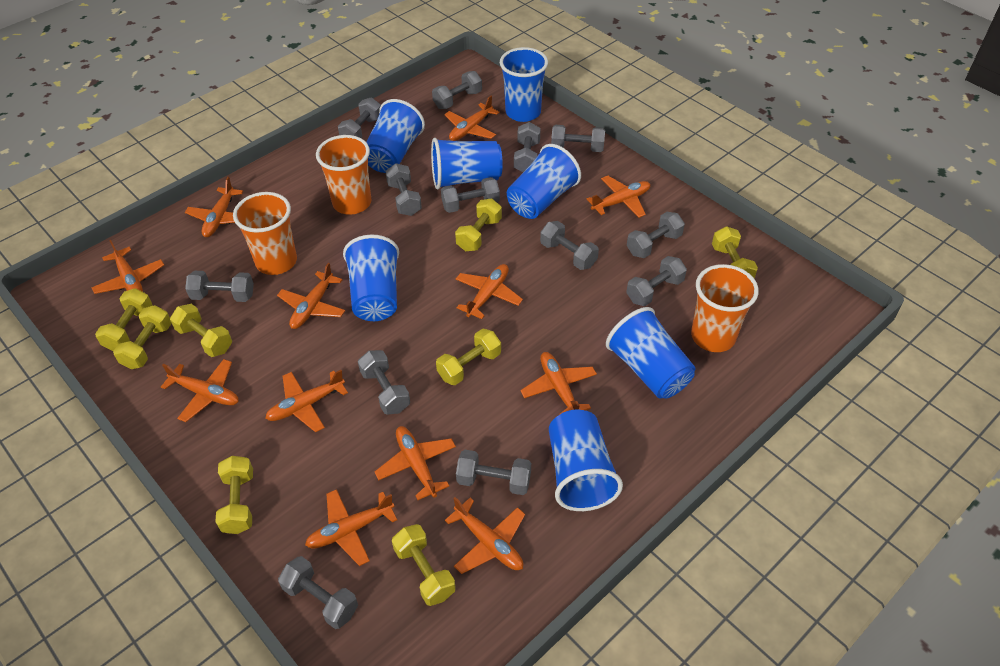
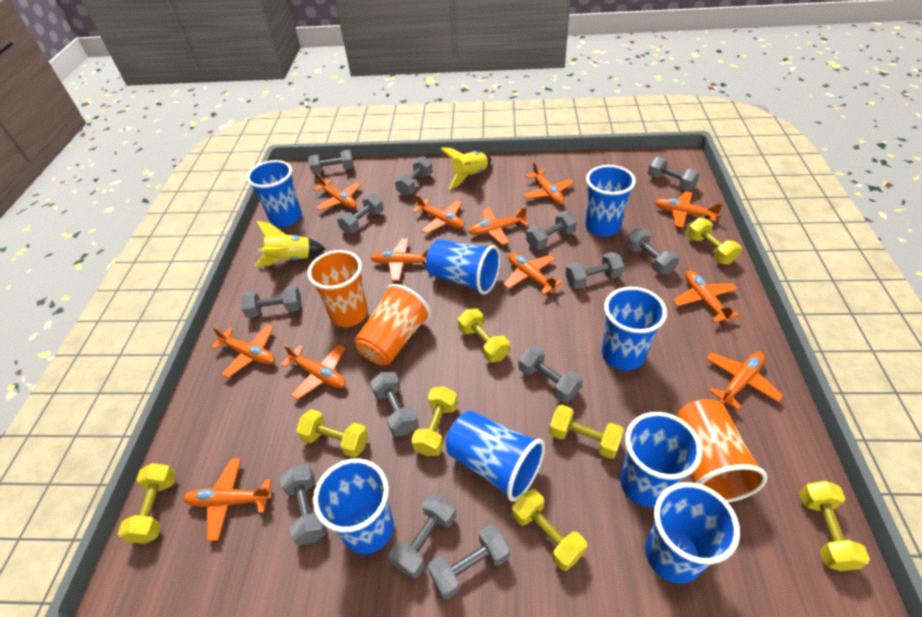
blue cup: 7 -> 8
yellow rocket: 0 -> 2

